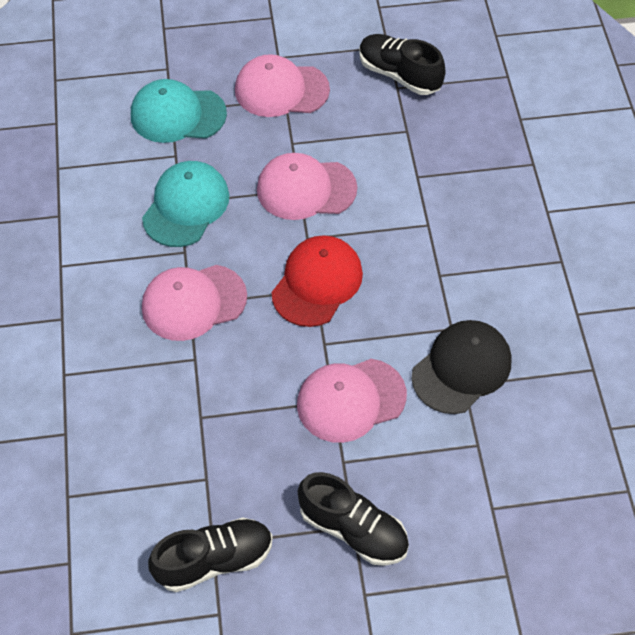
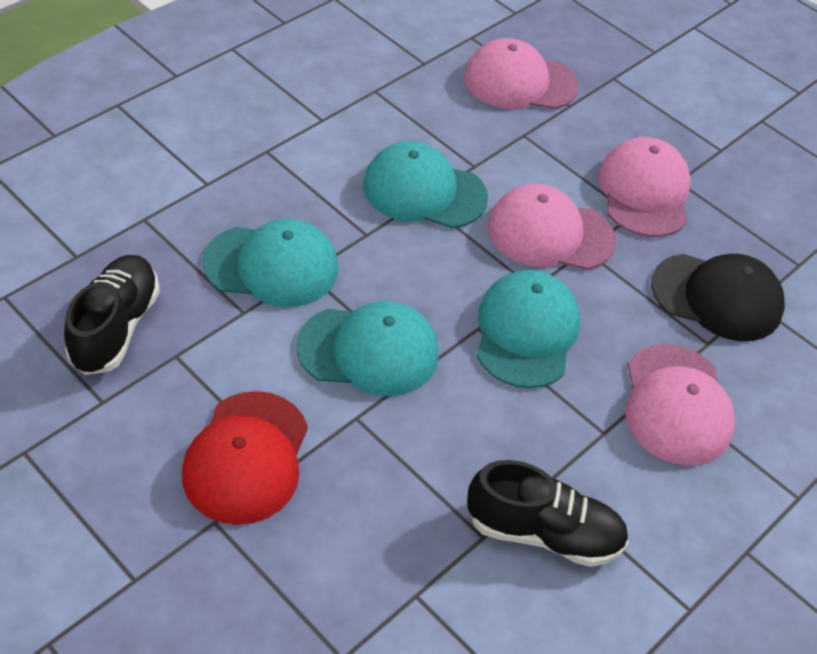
black shoe: 3 -> 2
turquoise cap: 2 -> 4

